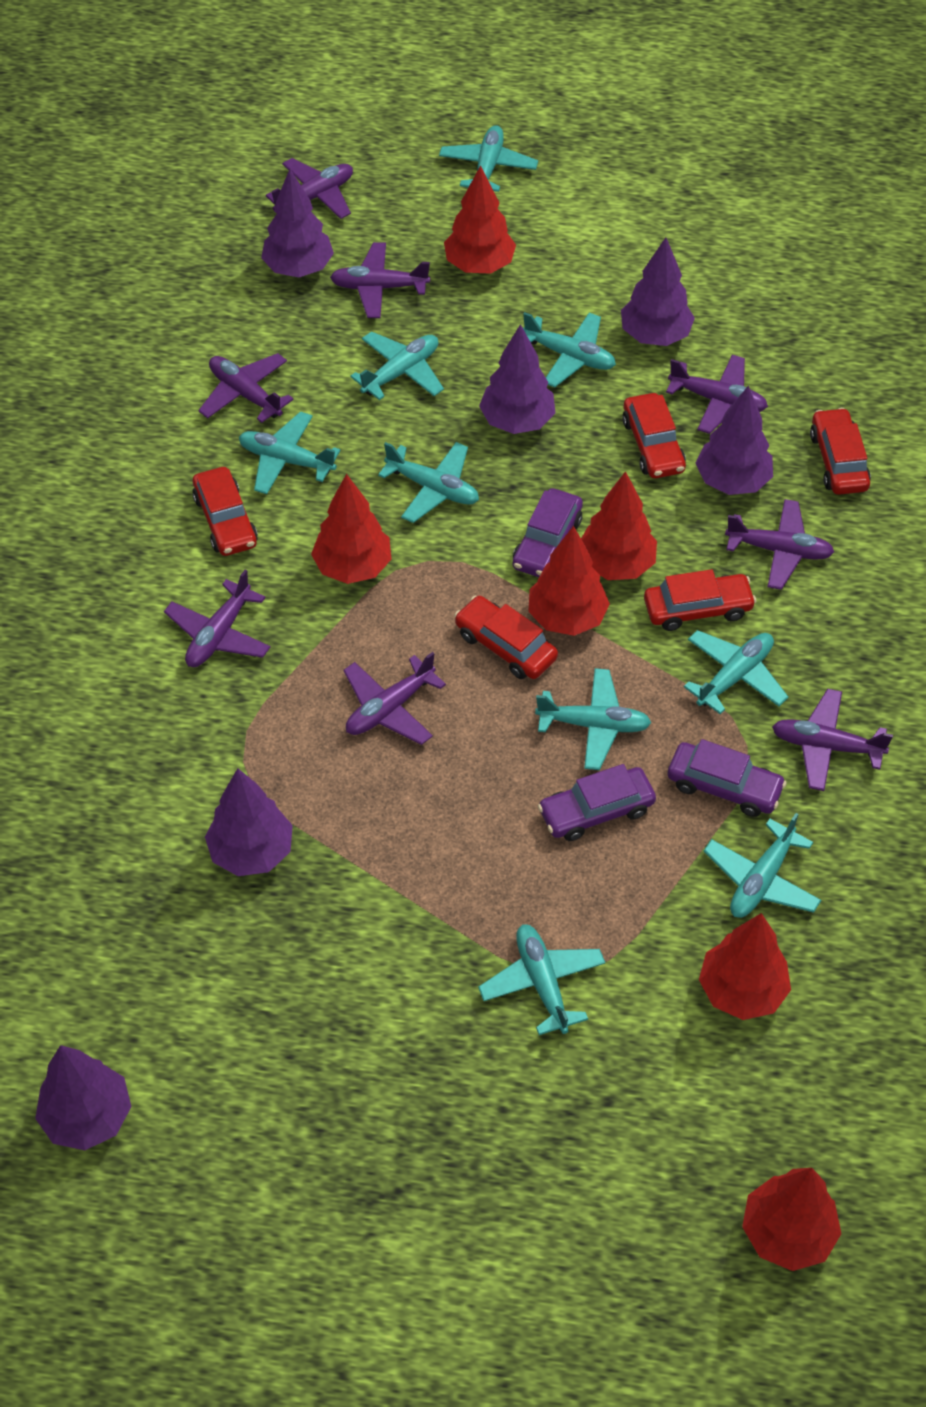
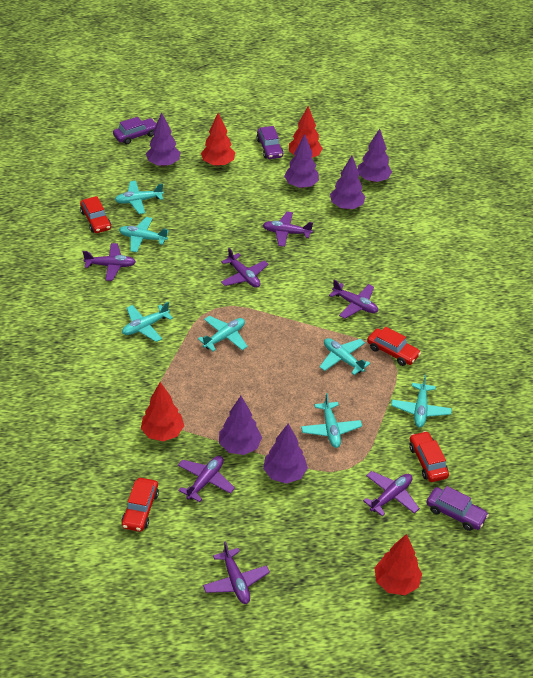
purple plane: 8 -> 7
red car: 5 -> 4
red tree: 6 -> 4
turquoise plane: 9 -> 7

